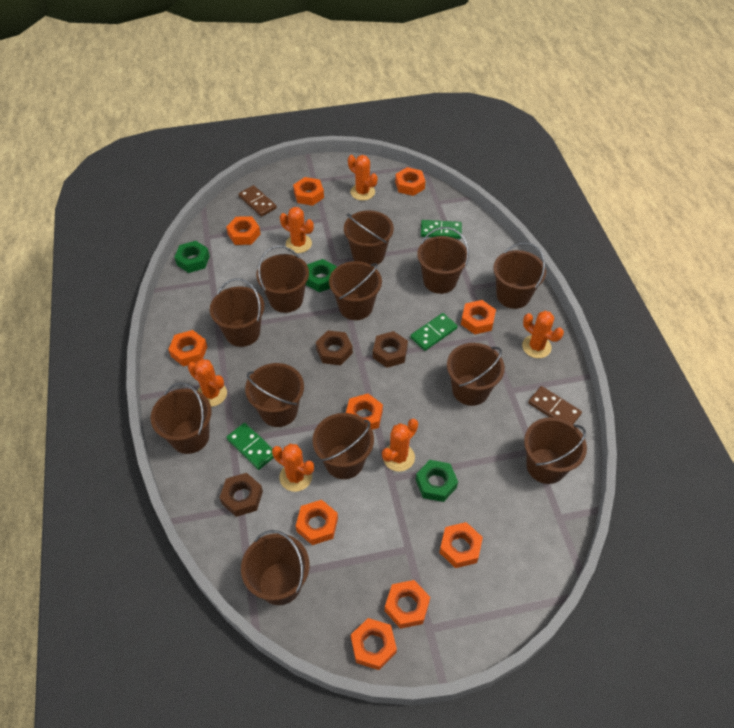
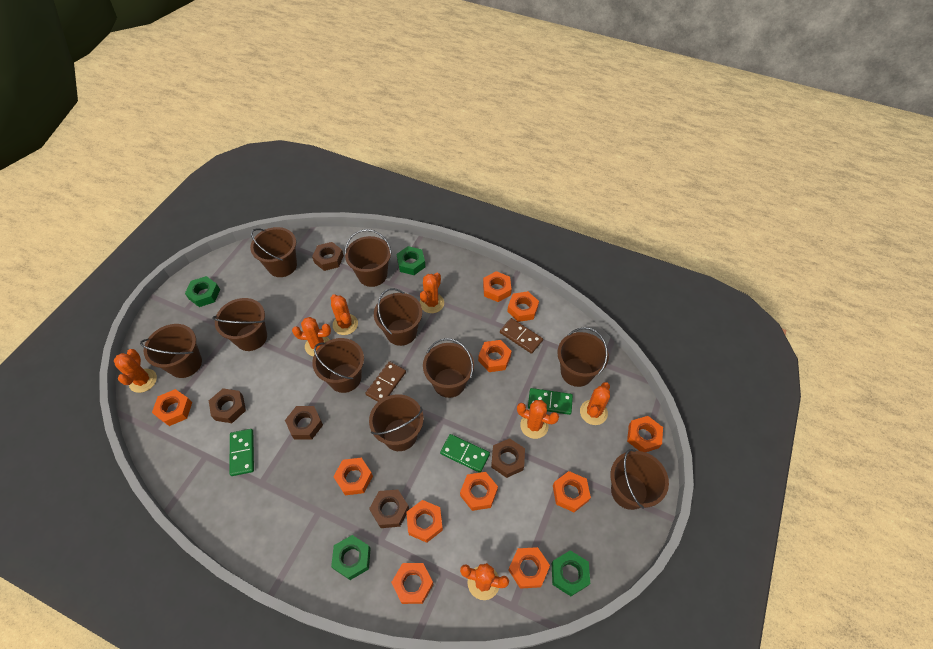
brown bucket: 12 -> 10
brown nut: 3 -> 5
green nut: 3 -> 4
orange cactus: 6 -> 7
orange nut: 10 -> 11

